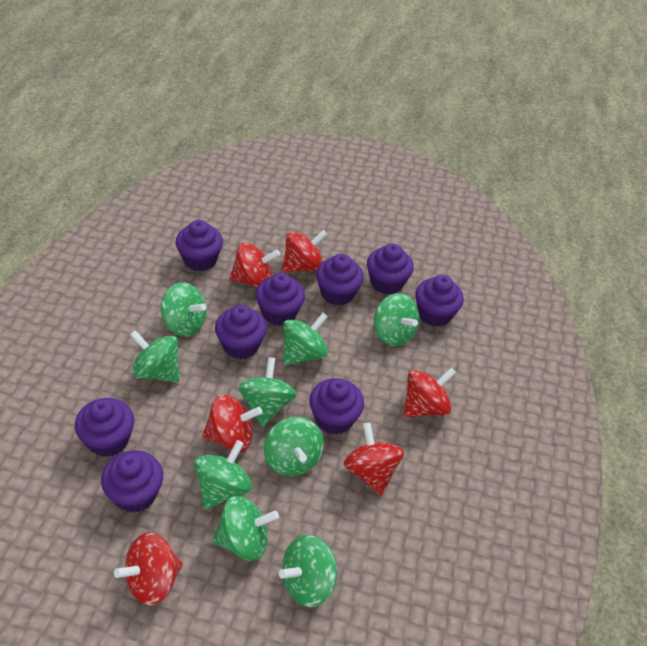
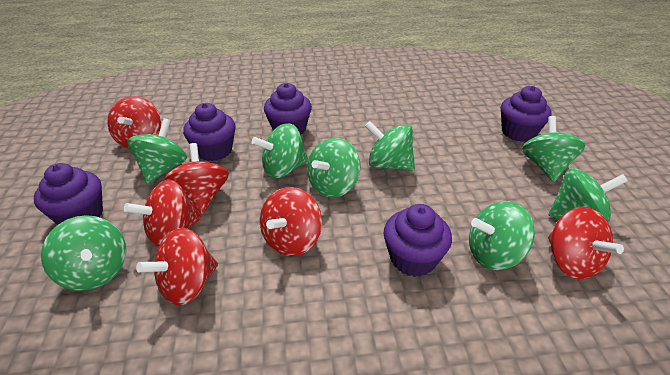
green spinning top: 9 -> 8
purple cupcake: 9 -> 5

